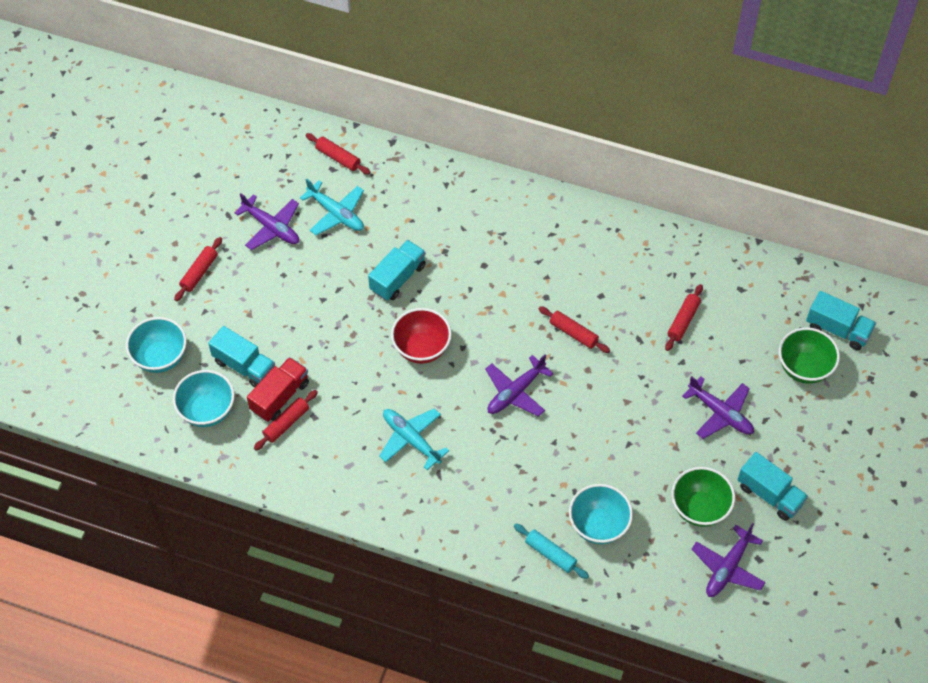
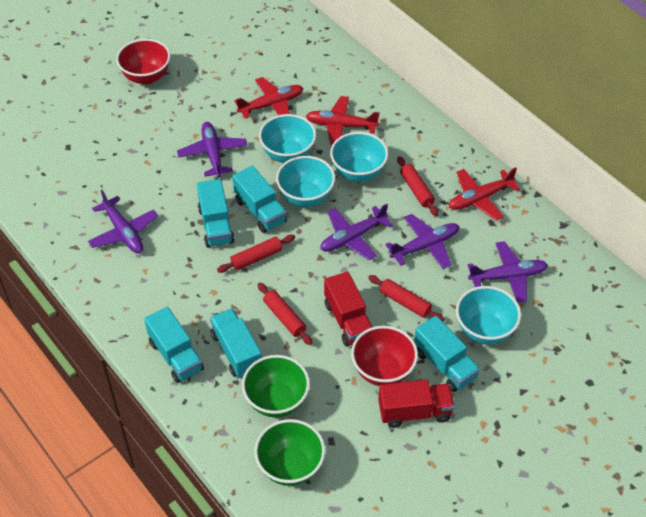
purple plane: 4 -> 5
red bowl: 1 -> 2
red plane: 0 -> 3
red rolling pin: 5 -> 4
red truck: 1 -> 2
turquoise bowl: 3 -> 4
turquoise plane: 2 -> 0
turquoise rolling pin: 1 -> 0
turquoise truck: 4 -> 5

